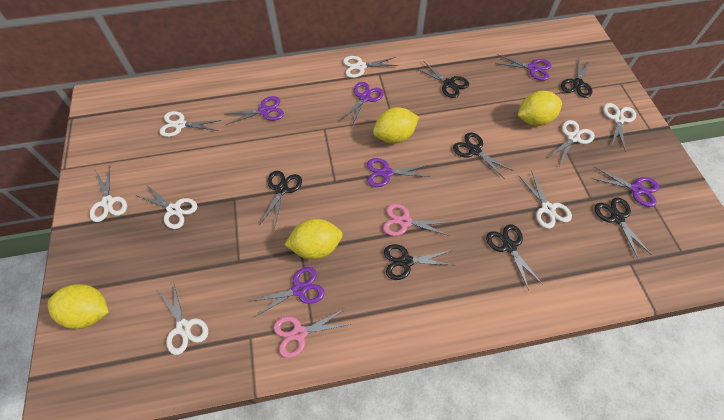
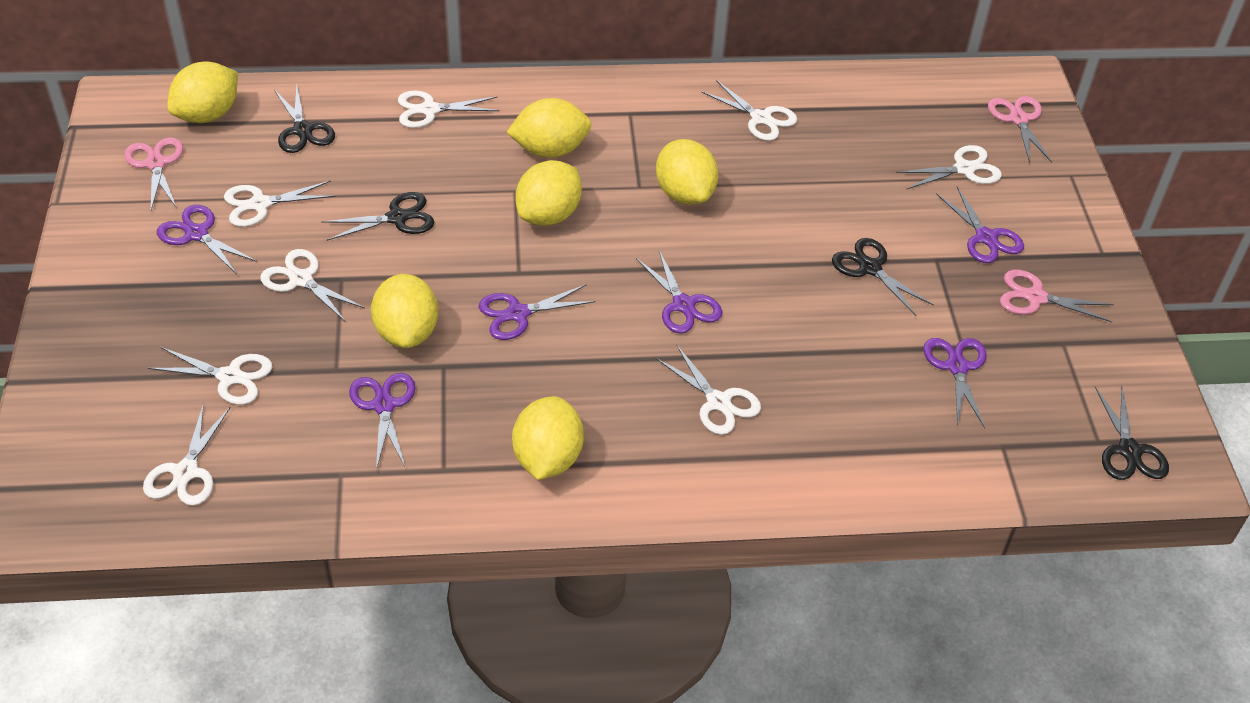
black scissors: 7 -> 4
pink scissors: 2 -> 3
yellow lemon: 4 -> 6

